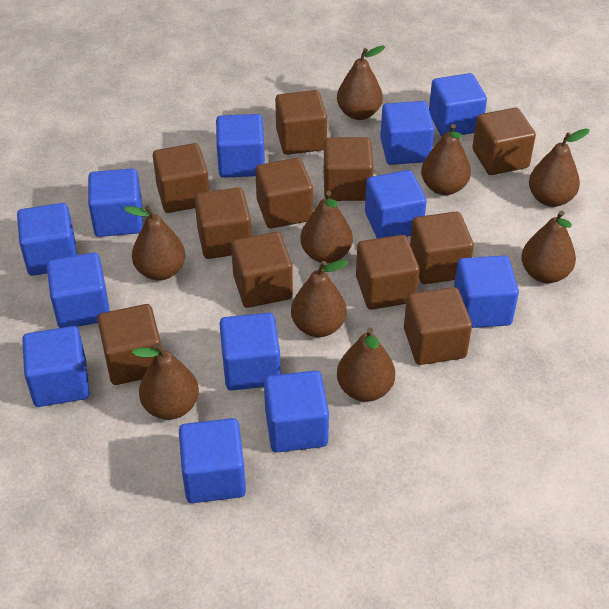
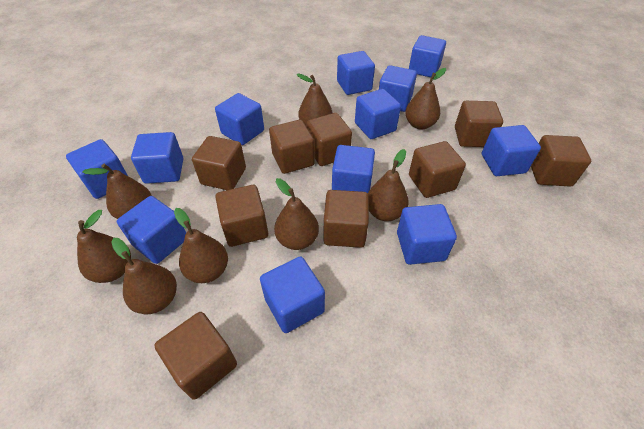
brown cube: 11 -> 9
brown pear: 9 -> 8

